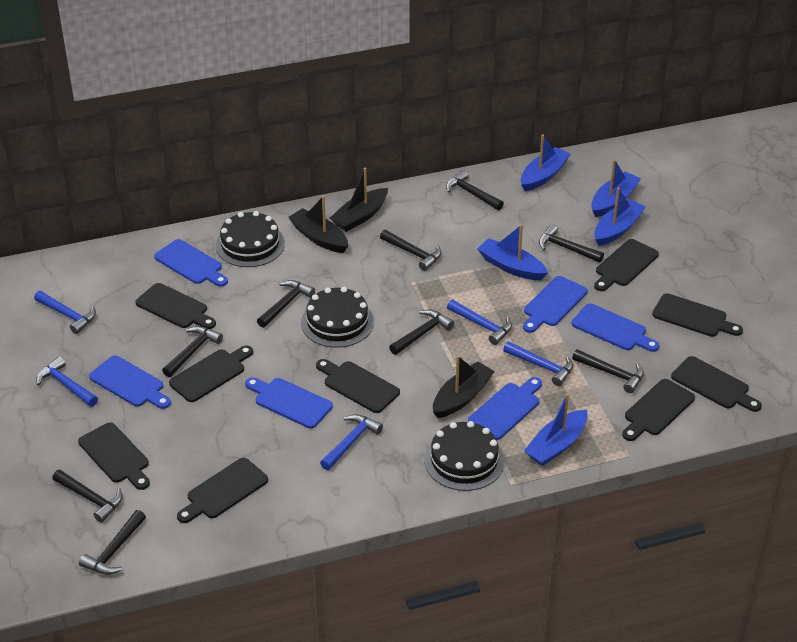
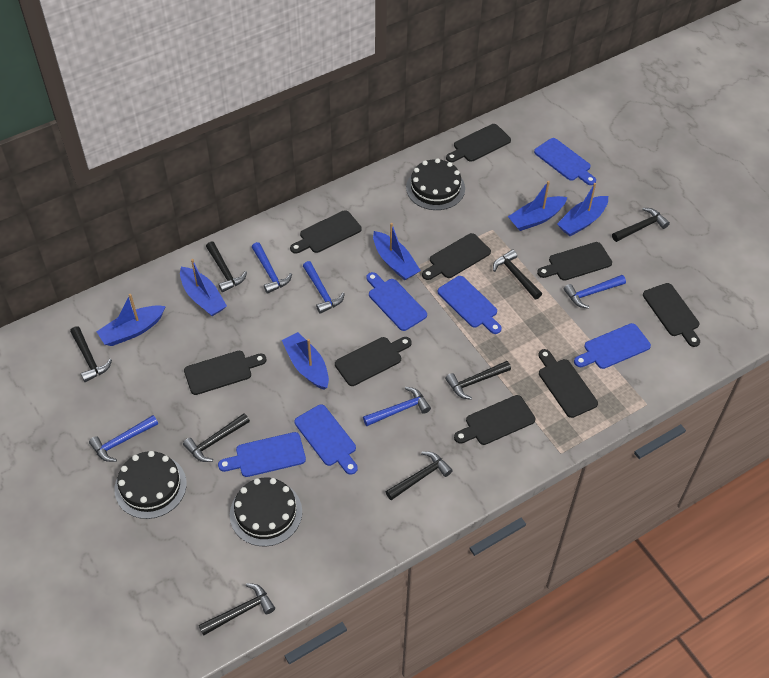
black boat: 3 -> 0
black hammer: 9 -> 8
blue boat: 5 -> 6

